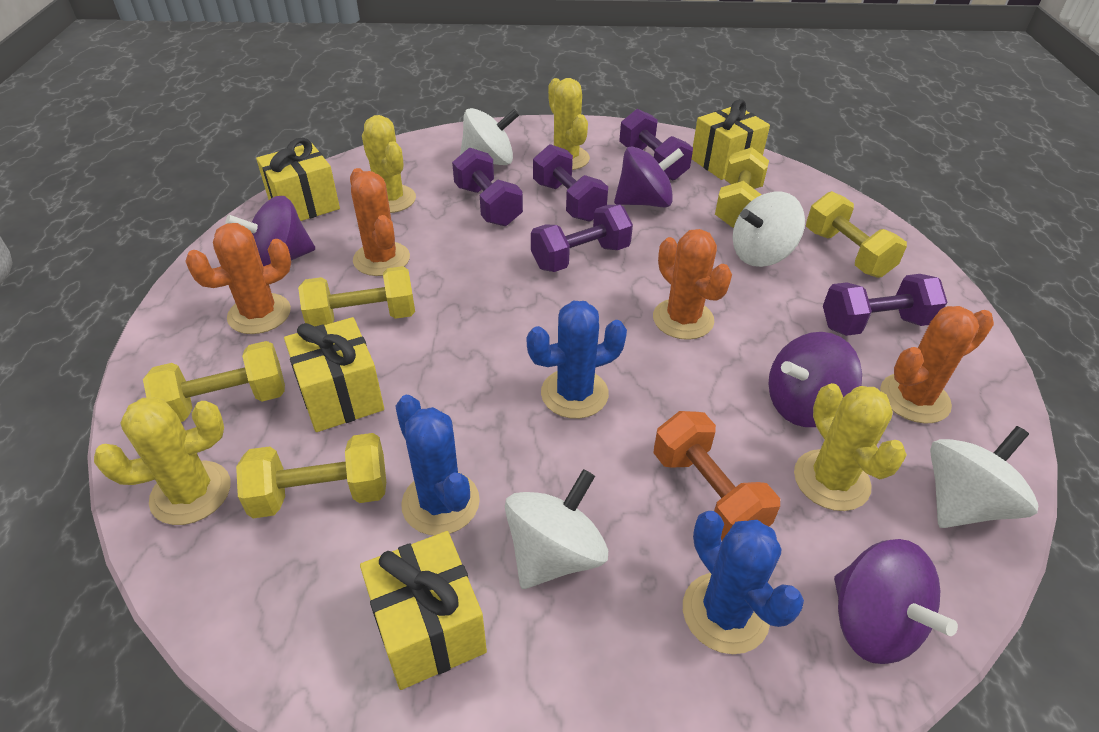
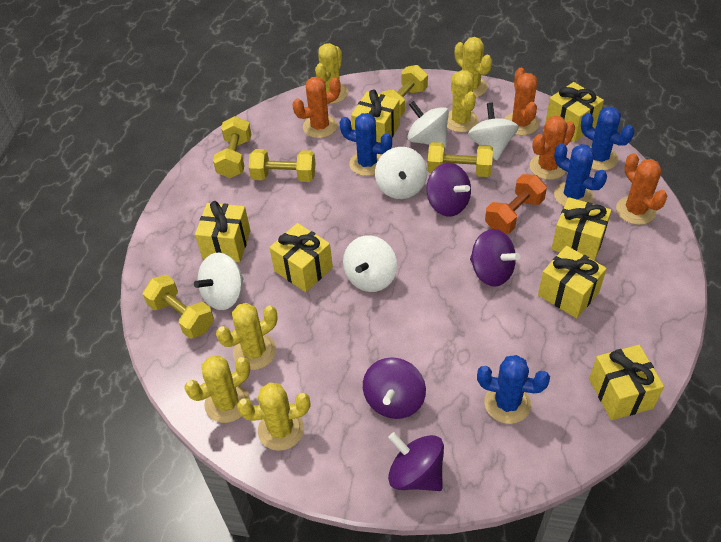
blue cactus: 3 -> 4
purple dumbbell: 5 -> 0
white spinning top: 4 -> 5
yellow cactus: 4 -> 6
yellow gift: 4 -> 7

